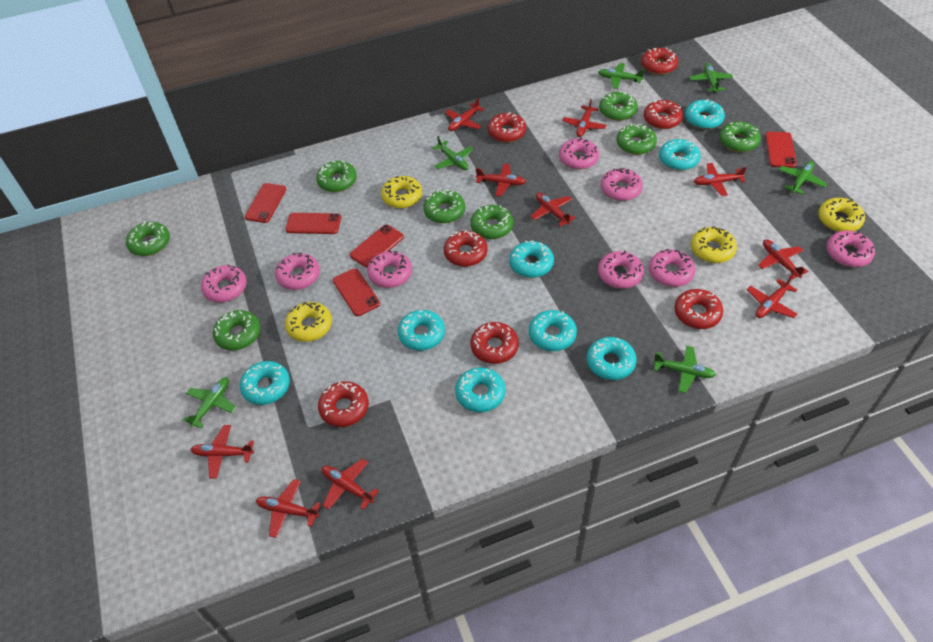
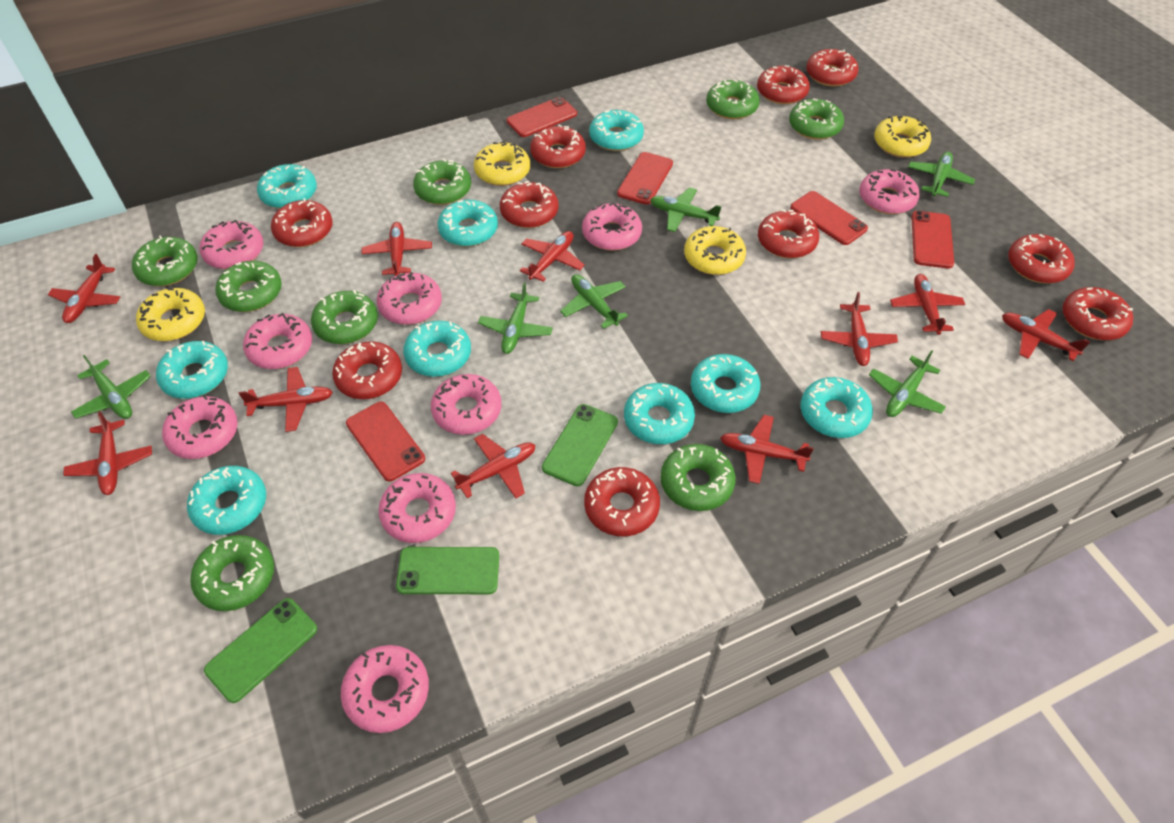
green phone: 0 -> 3
pink donut: 8 -> 9
red donut: 7 -> 10
turquoise donut: 8 -> 9

